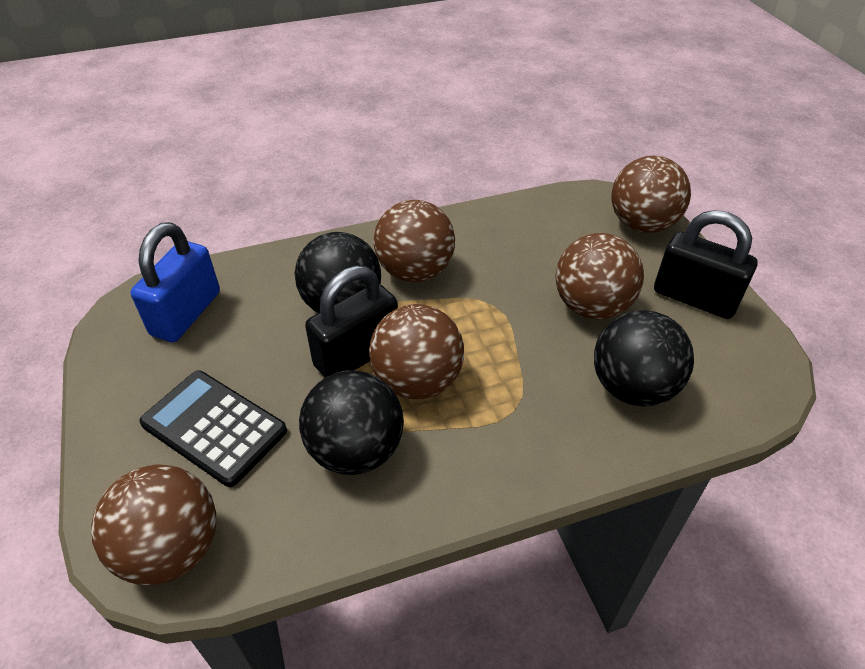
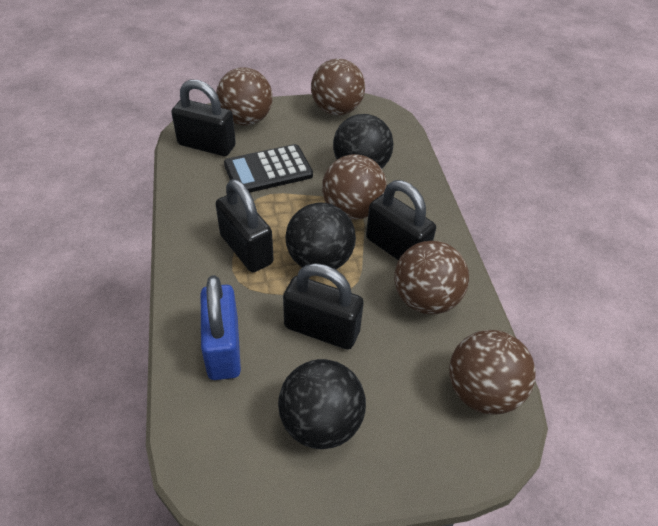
black padlock: 2 -> 4

